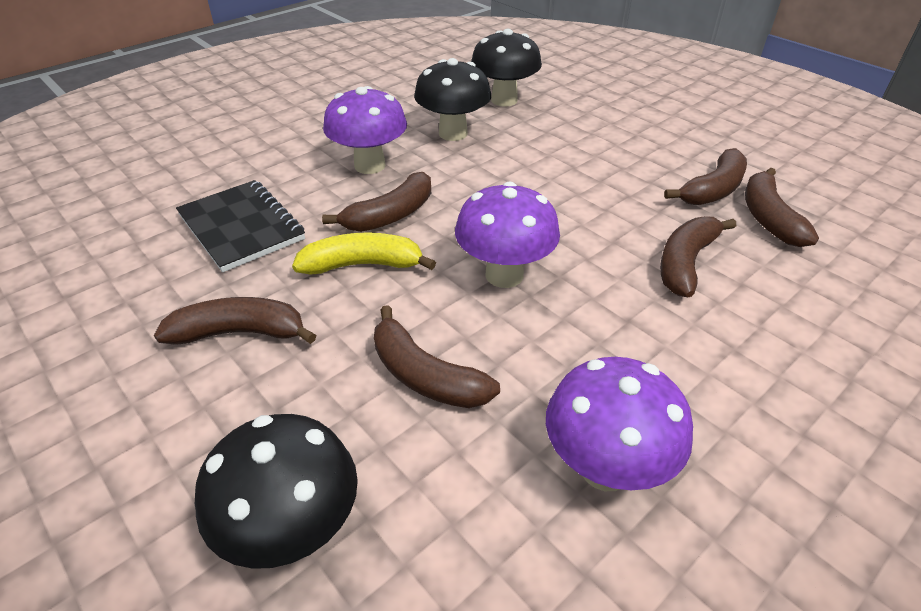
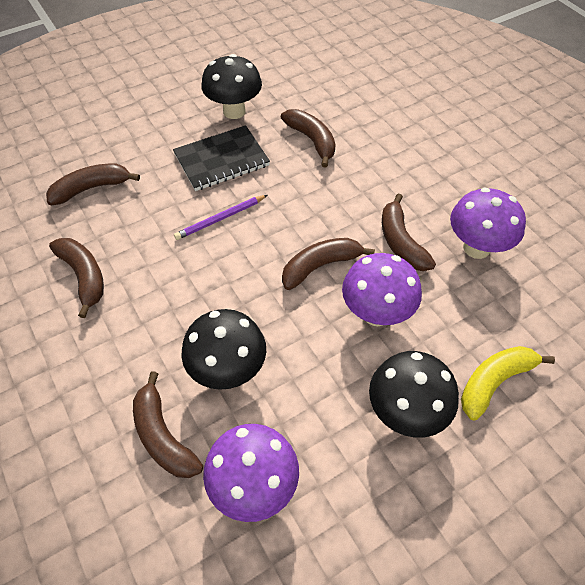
purple pencil: 0 -> 1

